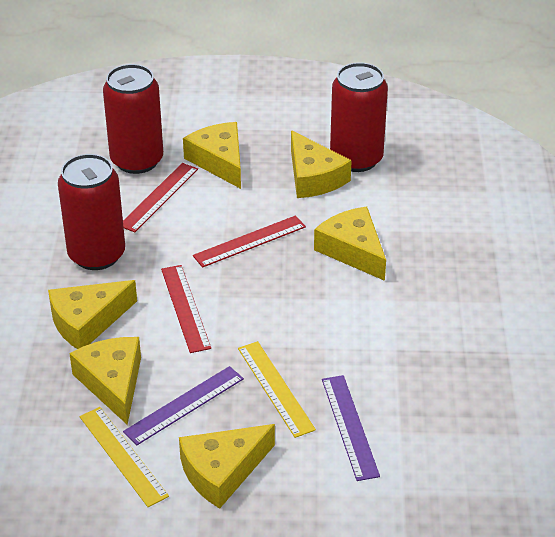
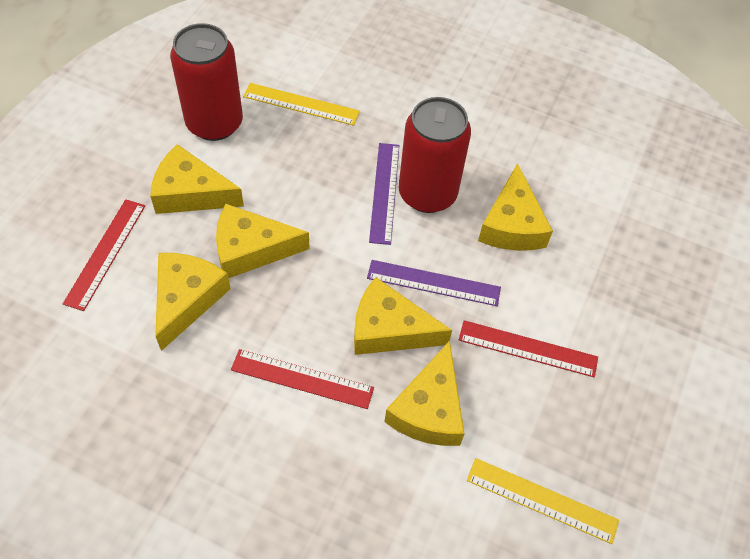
red can: 3 -> 2

